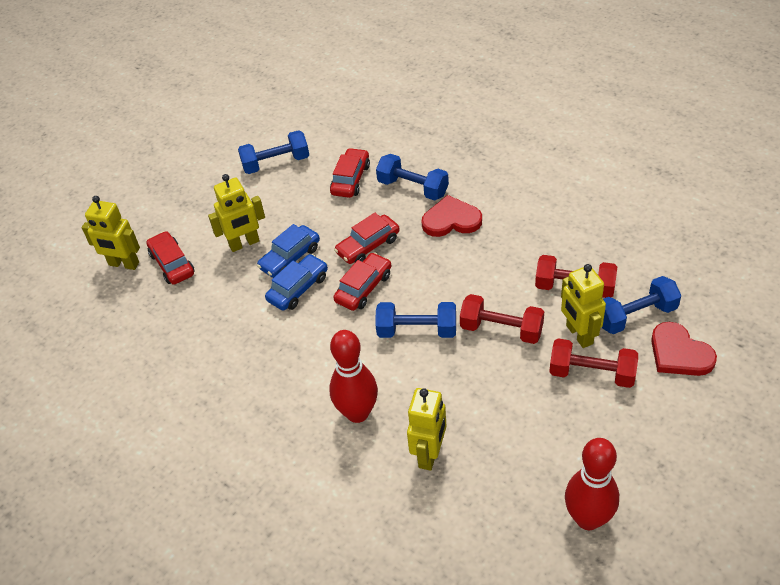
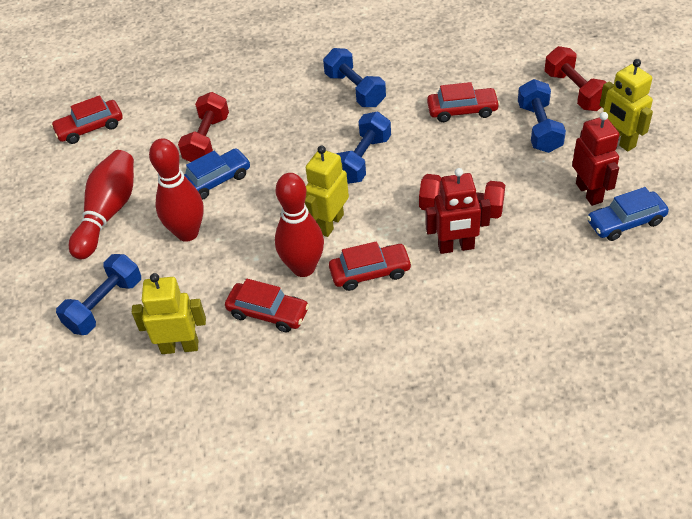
red bowling pin: 2 -> 3
red heart: 2 -> 0
red robot: 0 -> 2
yellow robot: 4 -> 3

